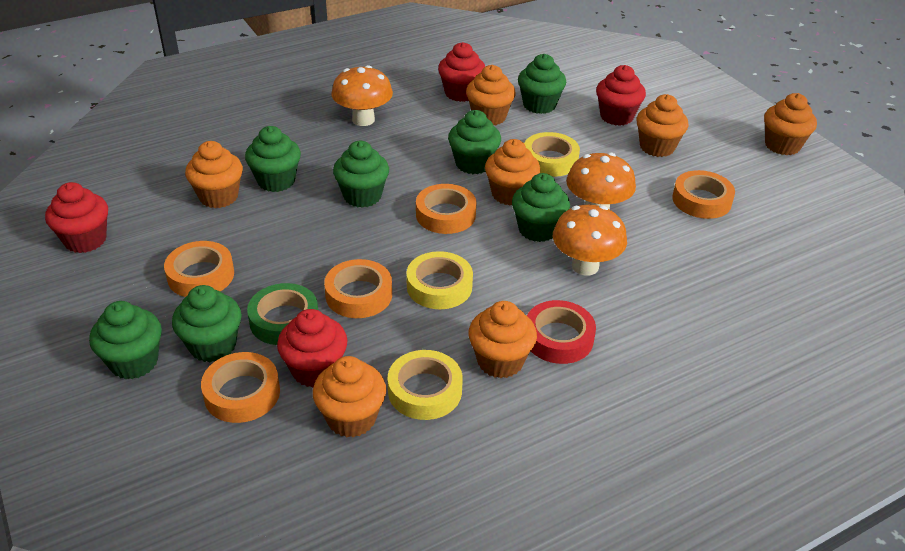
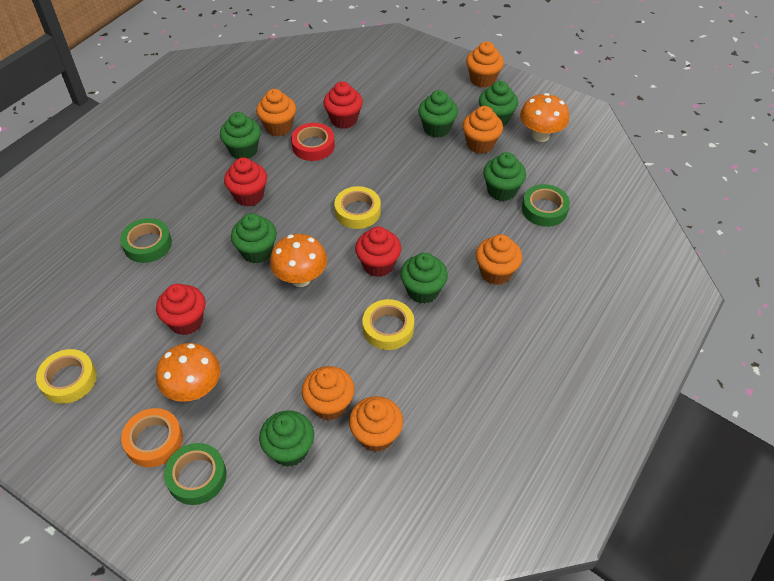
green tape: 1 -> 3
orange cupcake: 7 -> 6
orange tape: 5 -> 1

